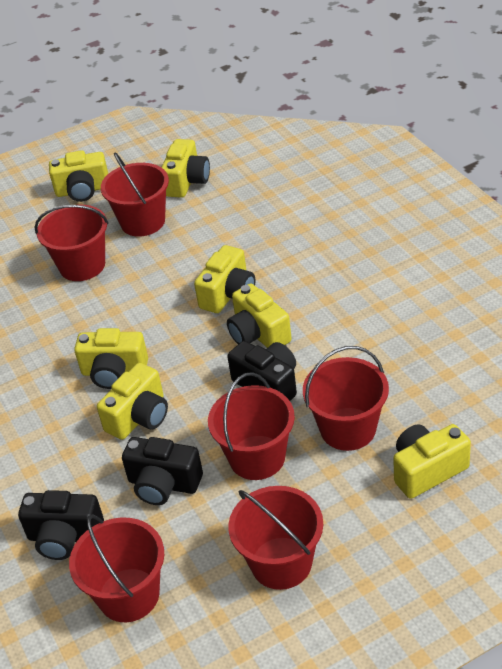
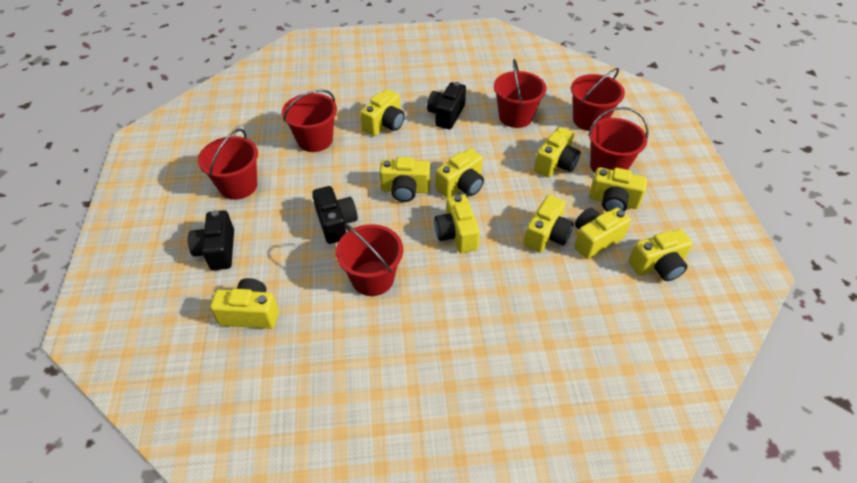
yellow camera: 7 -> 10

